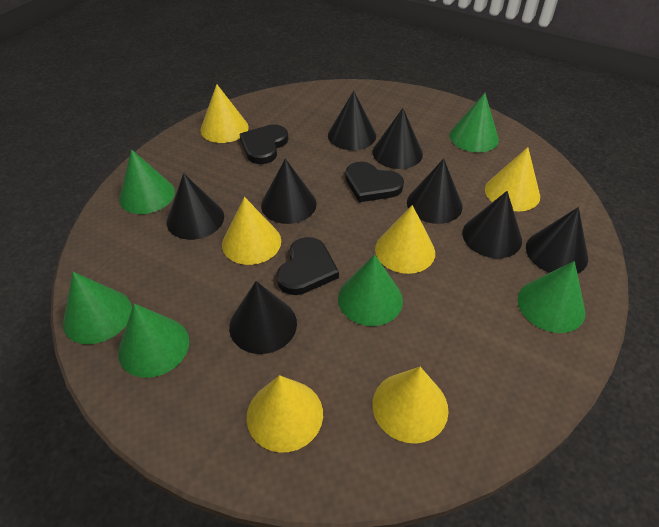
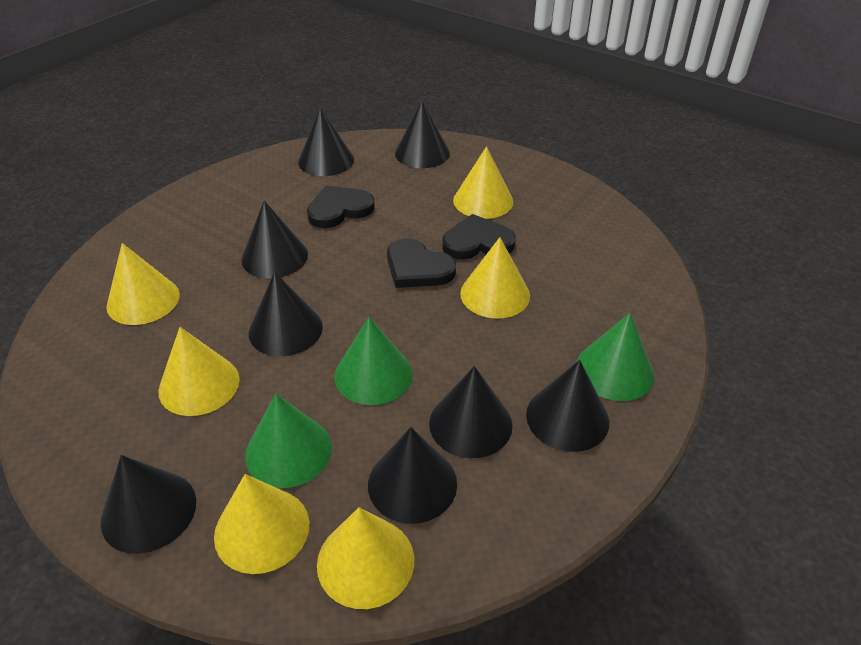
green cone: 6 -> 3

